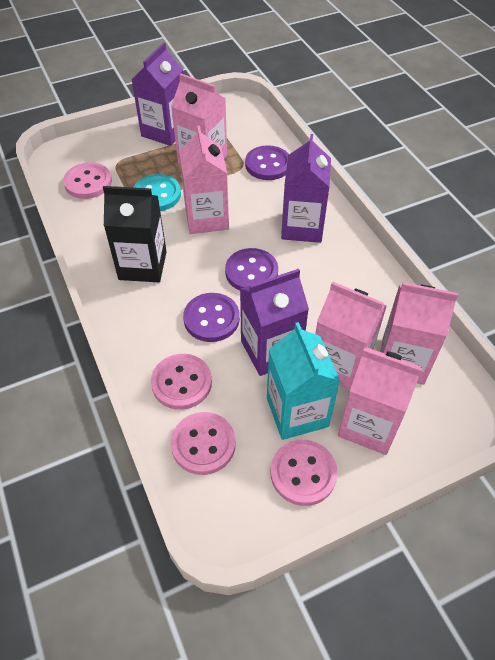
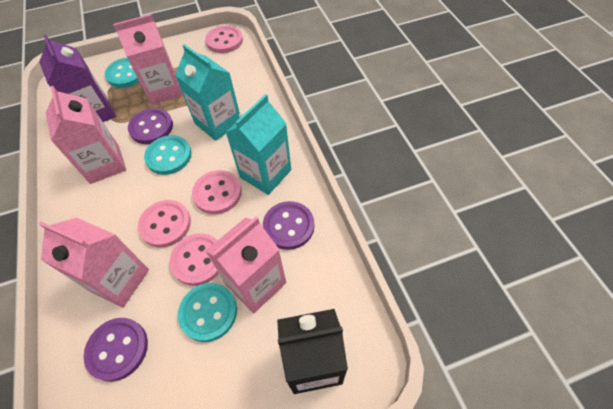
pink carton: 5 -> 4
purple carton: 3 -> 1
turquoise button: 1 -> 3
turquoise carton: 1 -> 2

